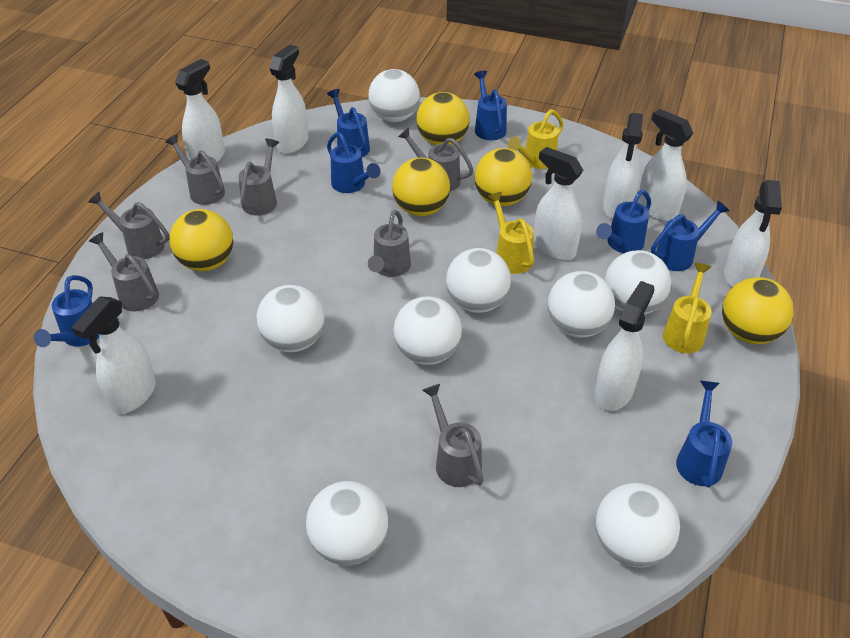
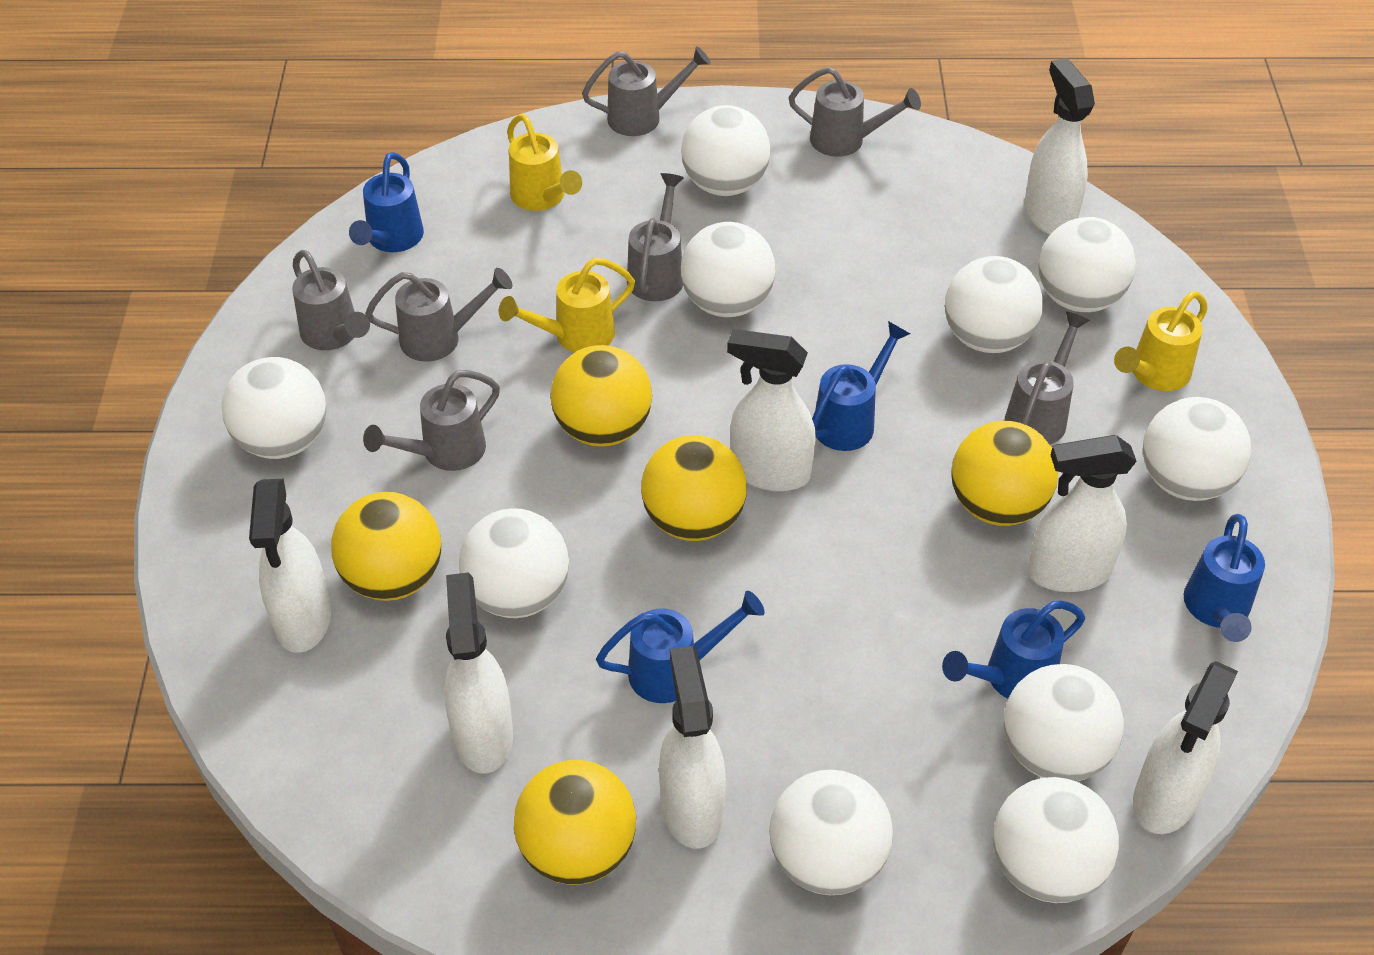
blue watering can: 7 -> 5
white ball: 8 -> 10
white spray bottle: 8 -> 7

